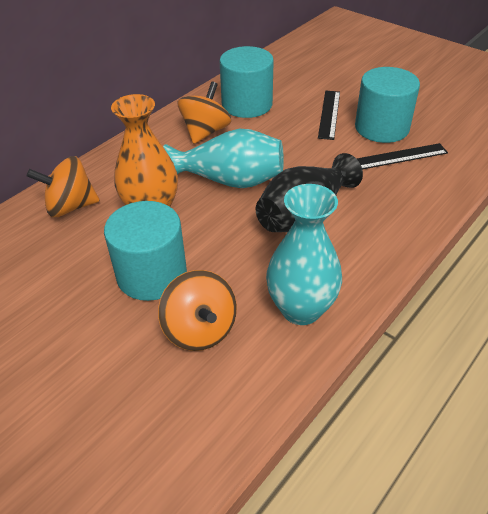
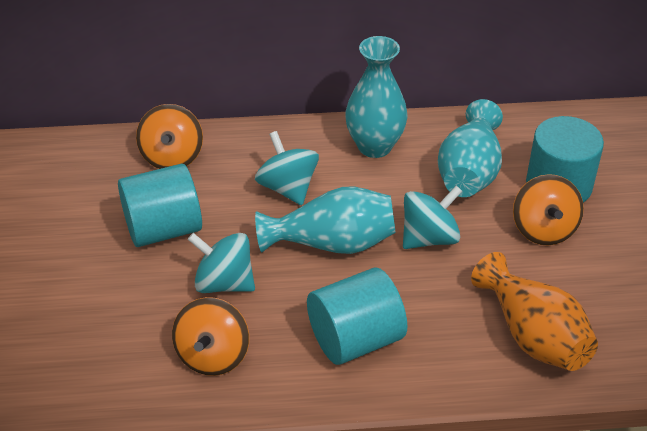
black ruler: 2 -> 0
black vase: 1 -> 0
turquoise spinning top: 0 -> 3
turquoise vase: 2 -> 3

